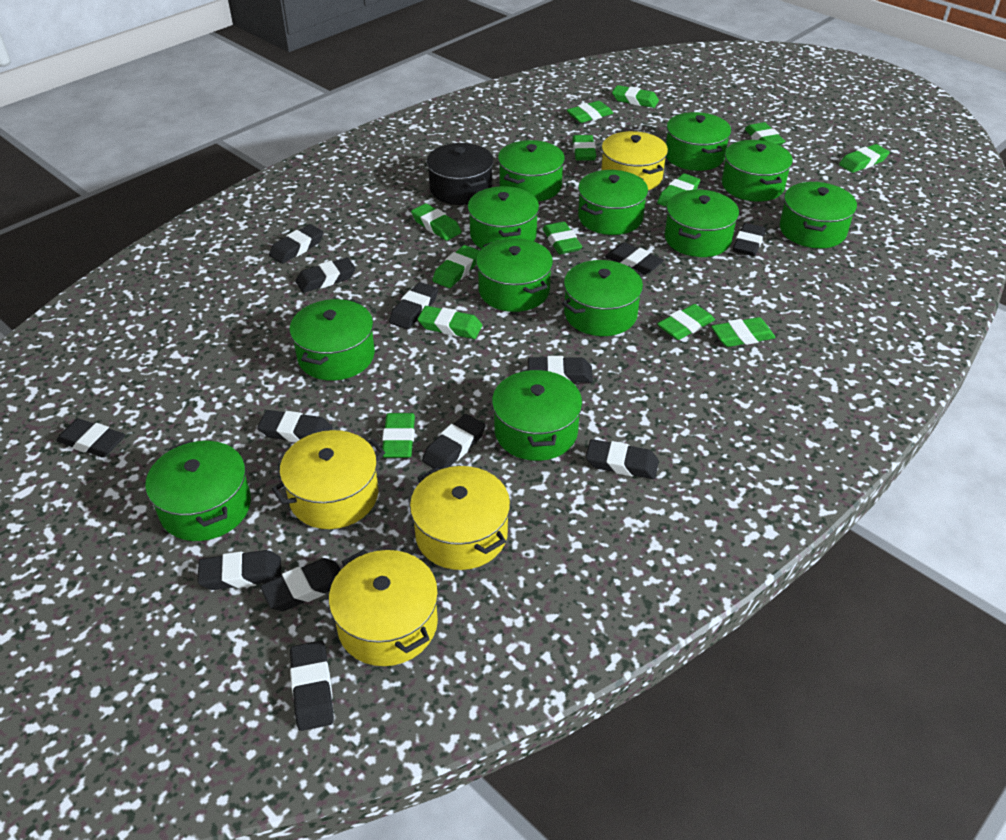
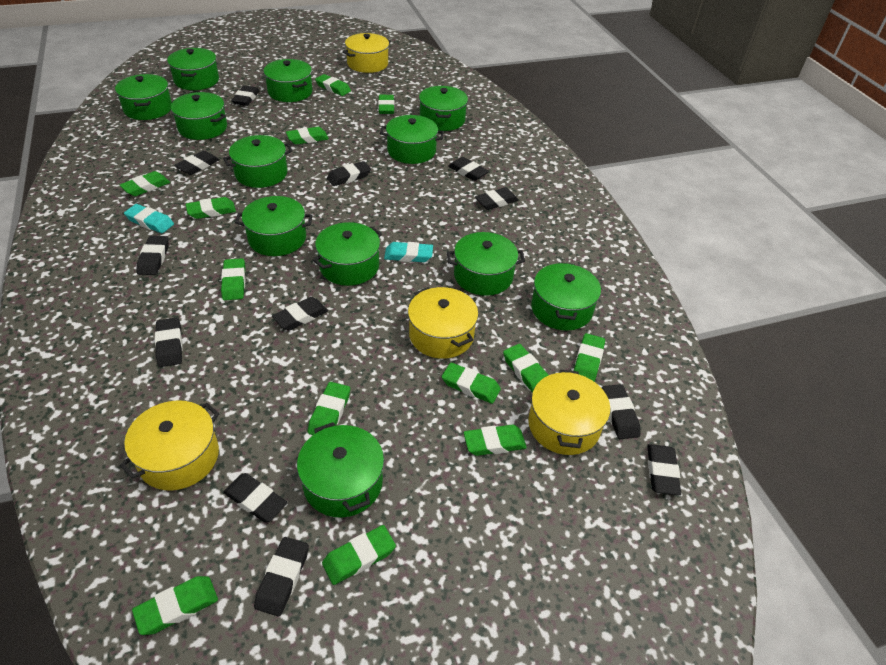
black eraser: 13 -> 12
black pot: 1 -> 0
turquoise eraser: 0 -> 2

